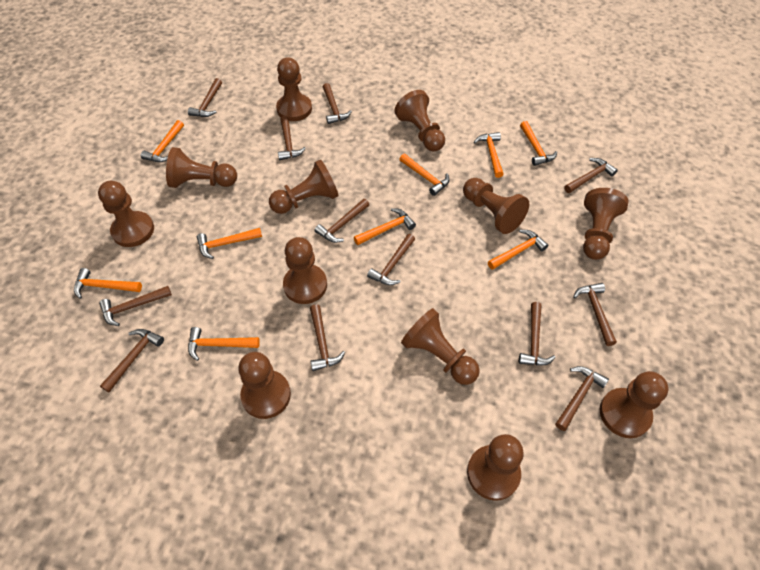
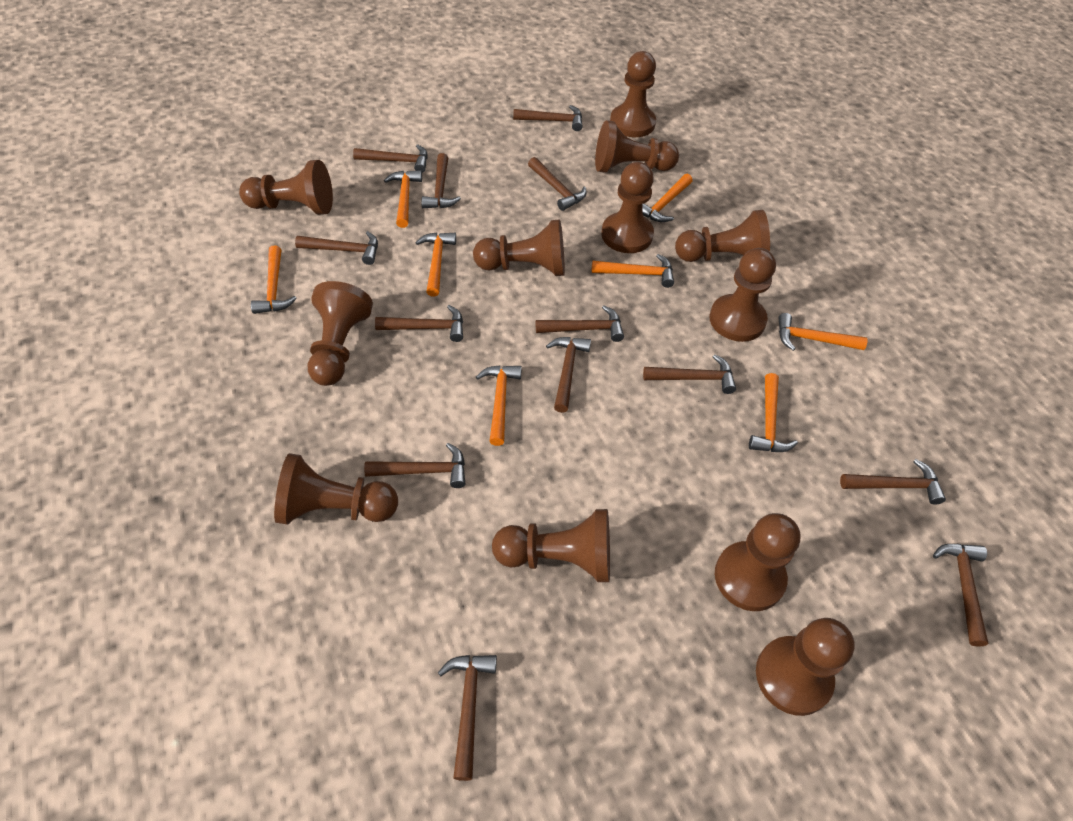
brown hammer: 12 -> 13
orange hammer: 9 -> 8

